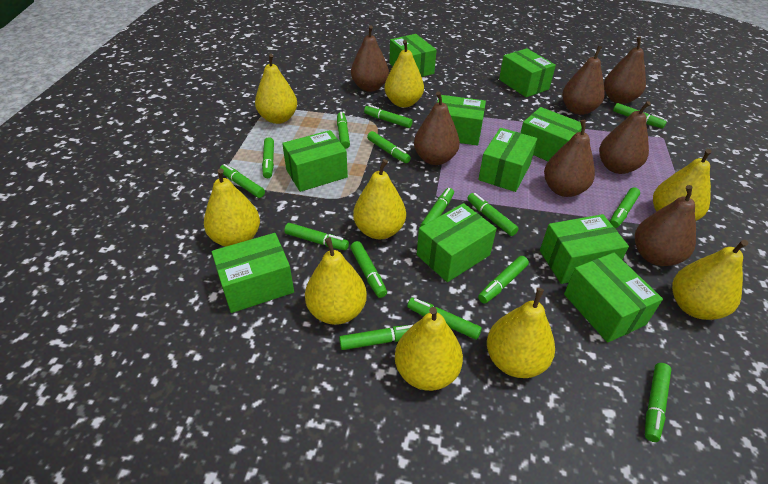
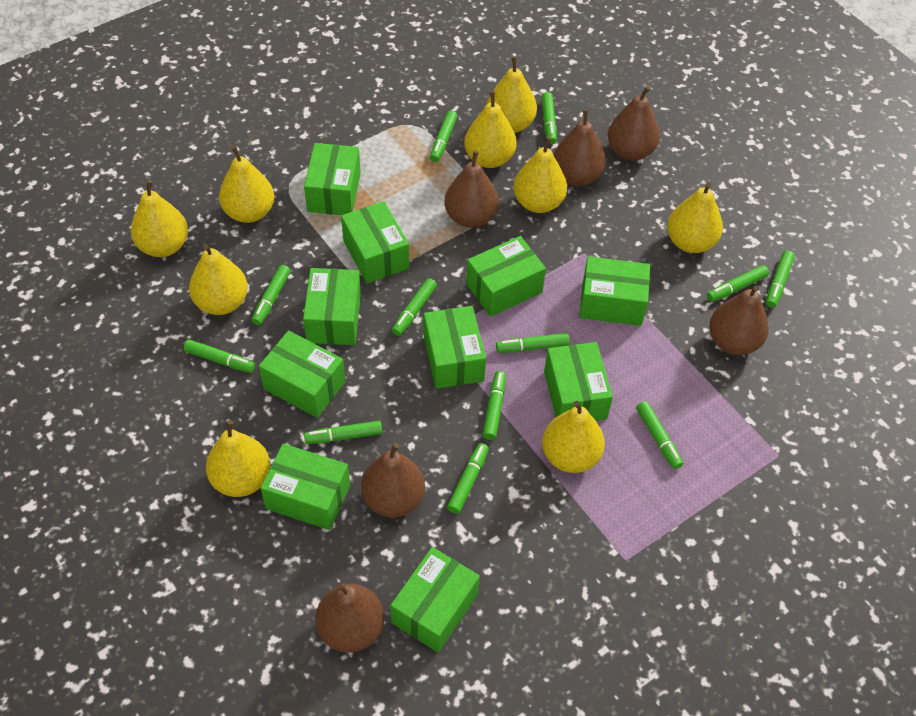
brown pear: 7 -> 6
green marker: 15 -> 12

